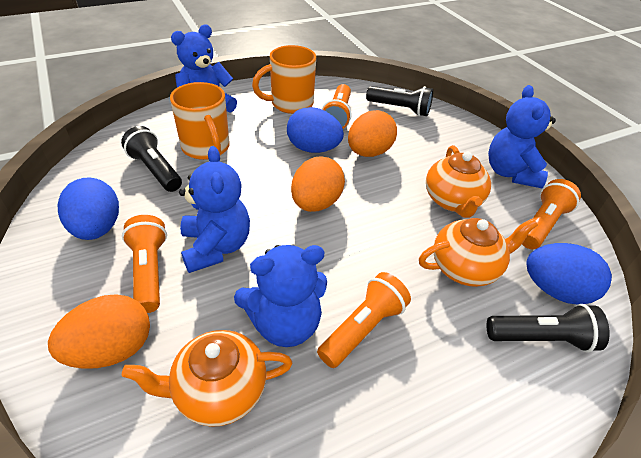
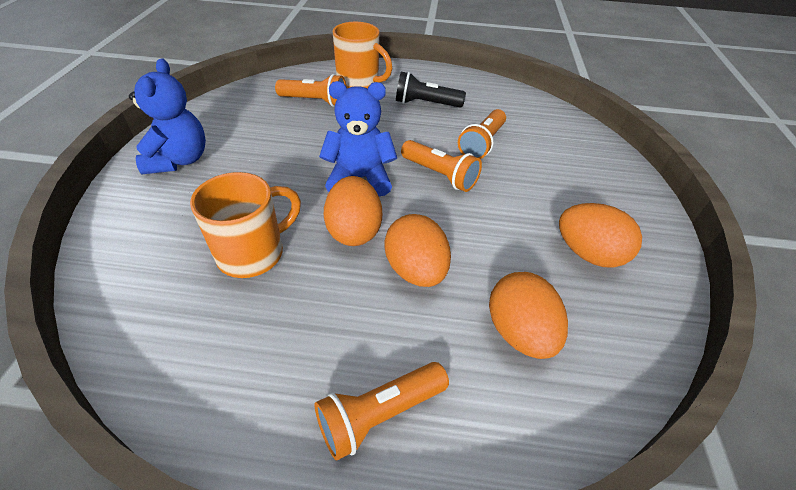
black flashlight: 3 -> 1
blue egg: 3 -> 0
blue teddy bear: 4 -> 2
orange egg: 3 -> 4
orange teapot: 3 -> 0

